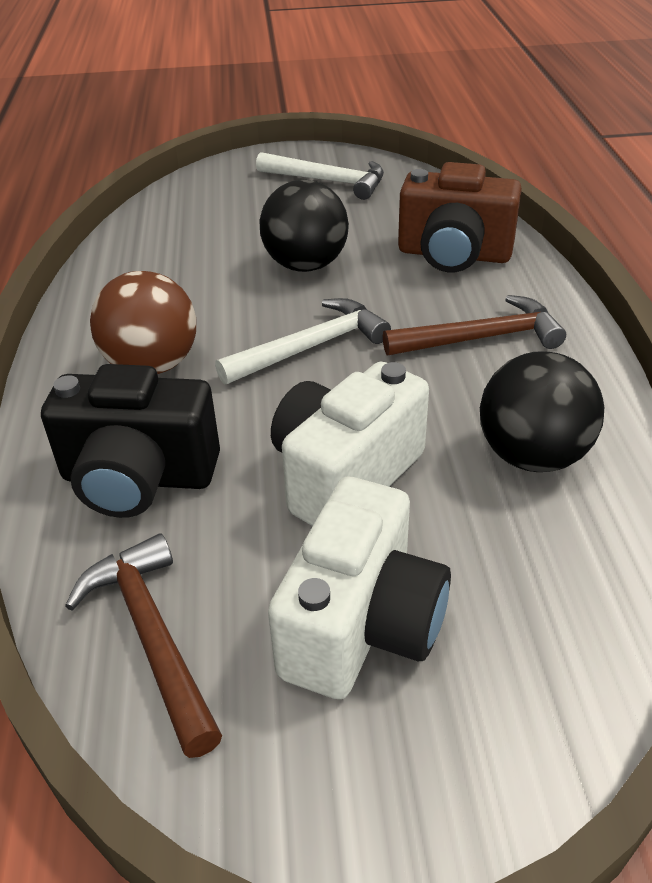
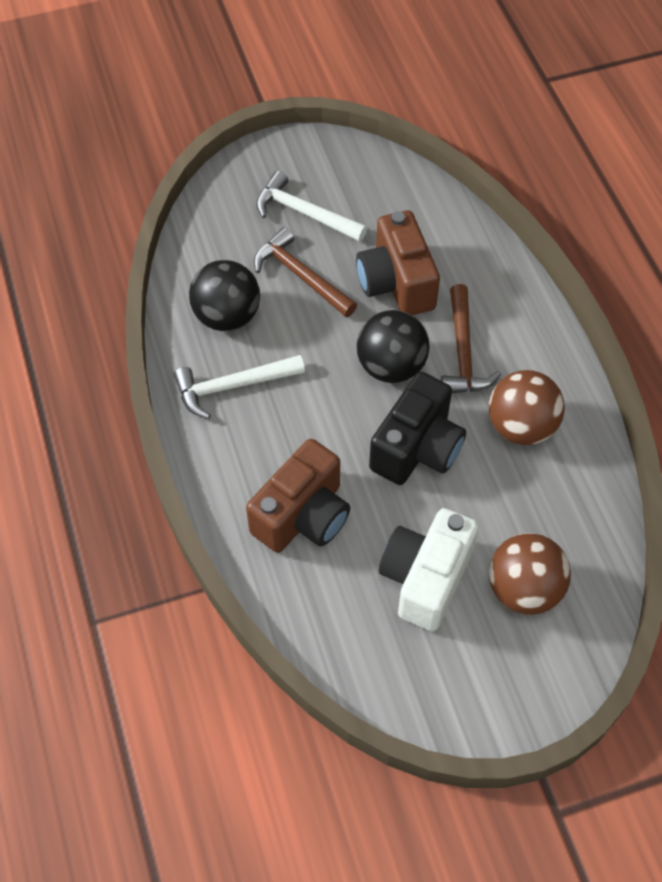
brown ball: 1 -> 2
brown camera: 1 -> 2
white camera: 2 -> 1

